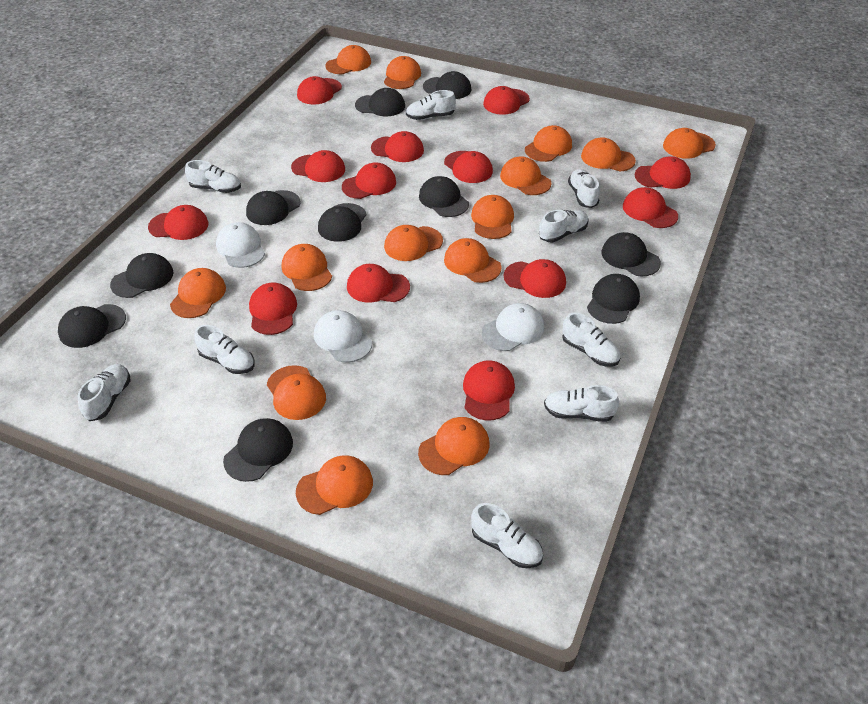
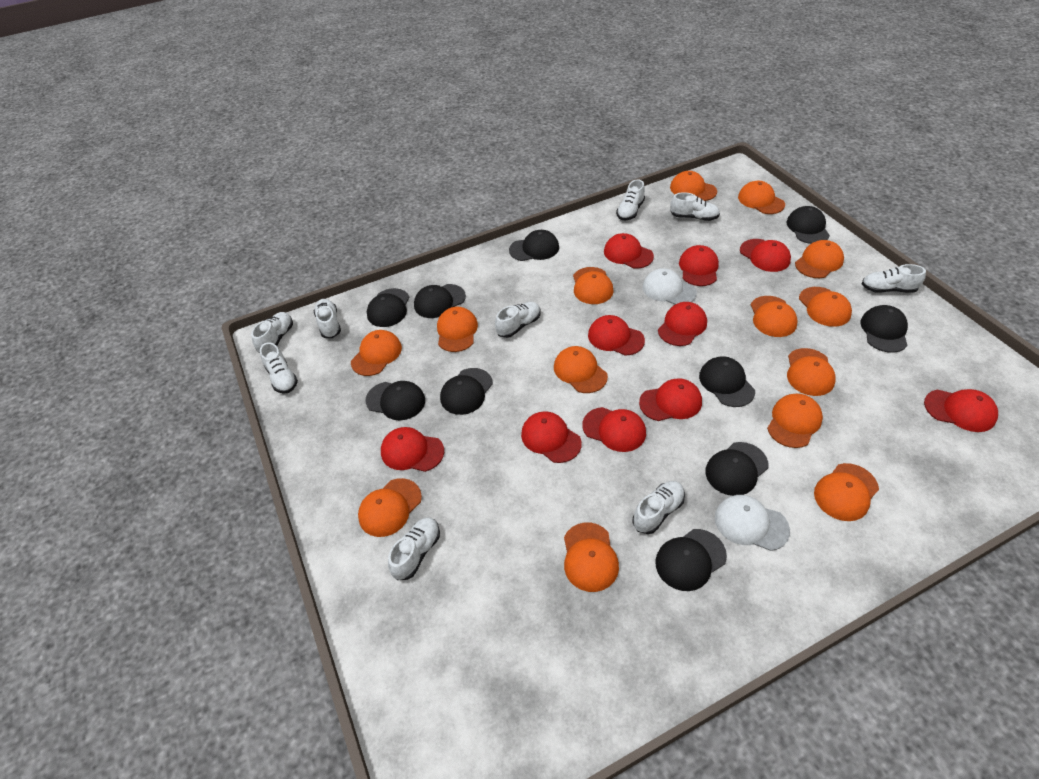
red cap: 13 -> 10
white cap: 3 -> 2

